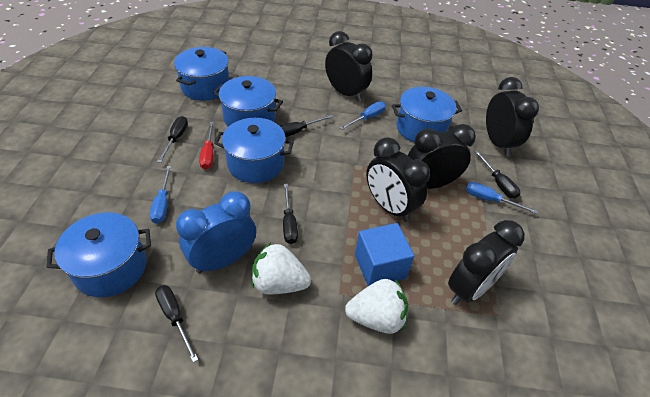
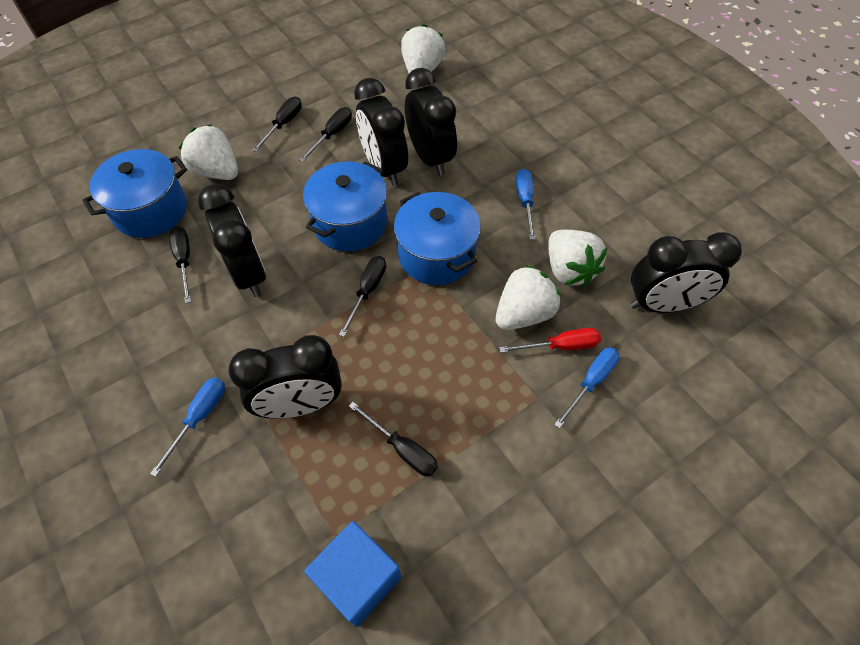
blue clock: 1 -> 0
blue pot: 5 -> 3
white strawberry: 2 -> 4

